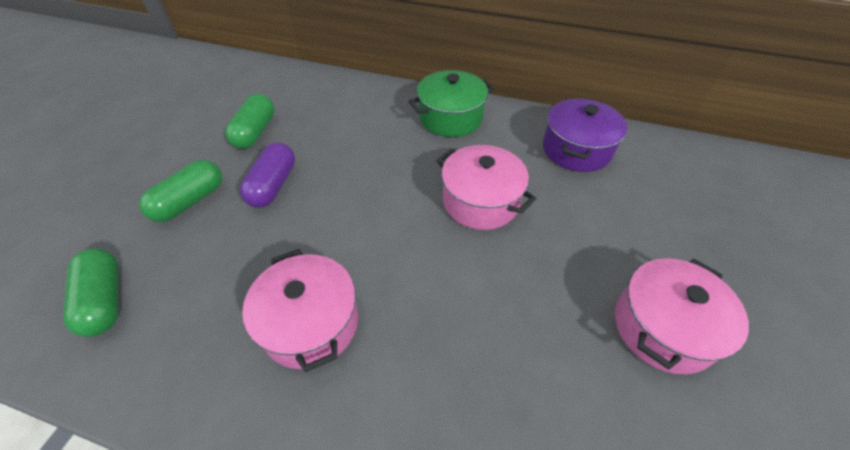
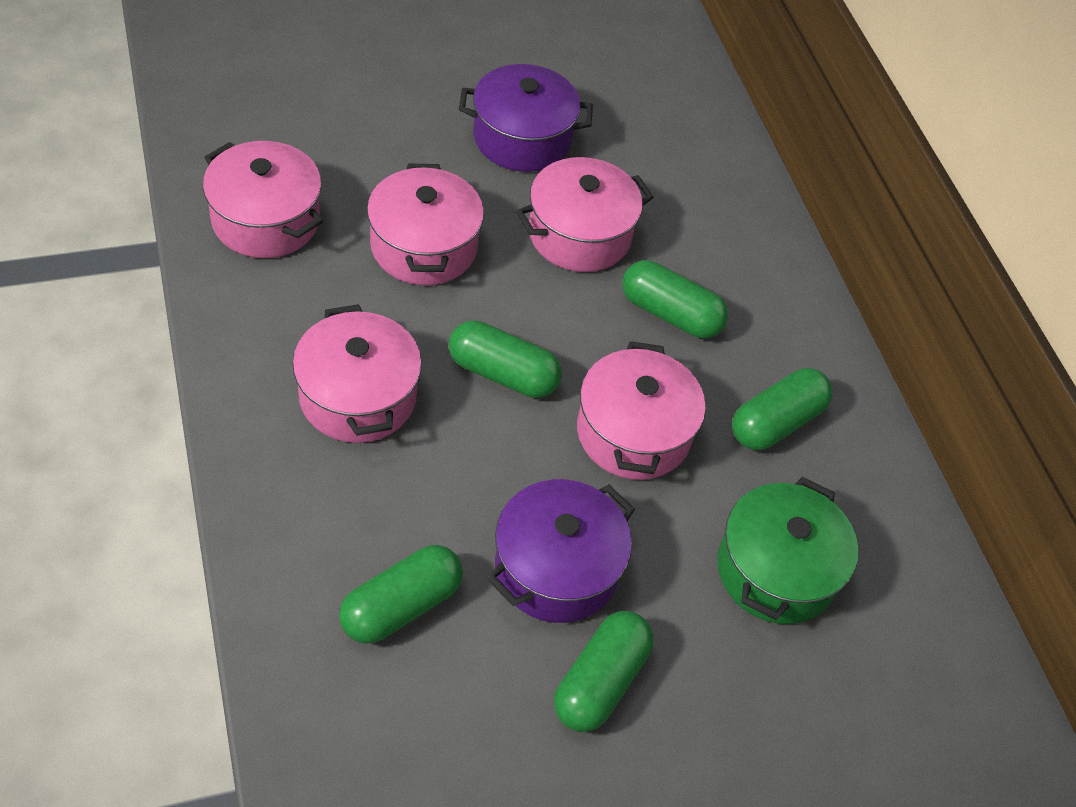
green capsule: 3 -> 5
pink pot: 3 -> 5
purple capsule: 1 -> 0
purple pot: 1 -> 2

